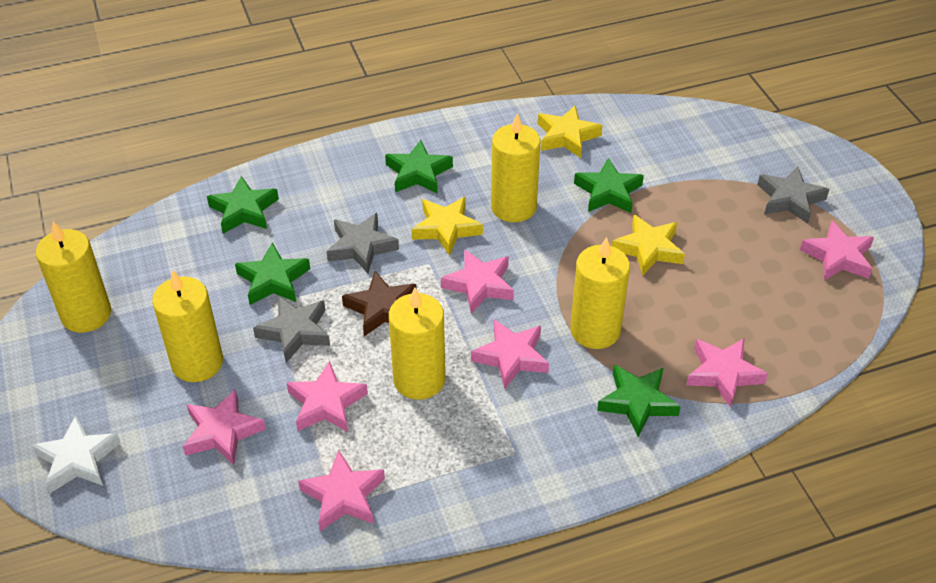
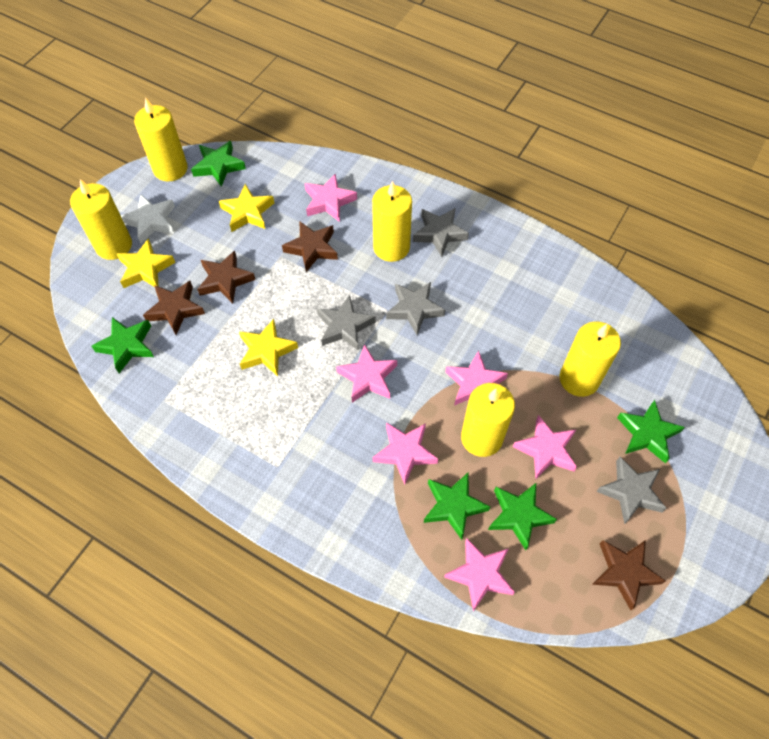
brown star: 1 -> 4
grey star: 3 -> 4
pink star: 7 -> 6

